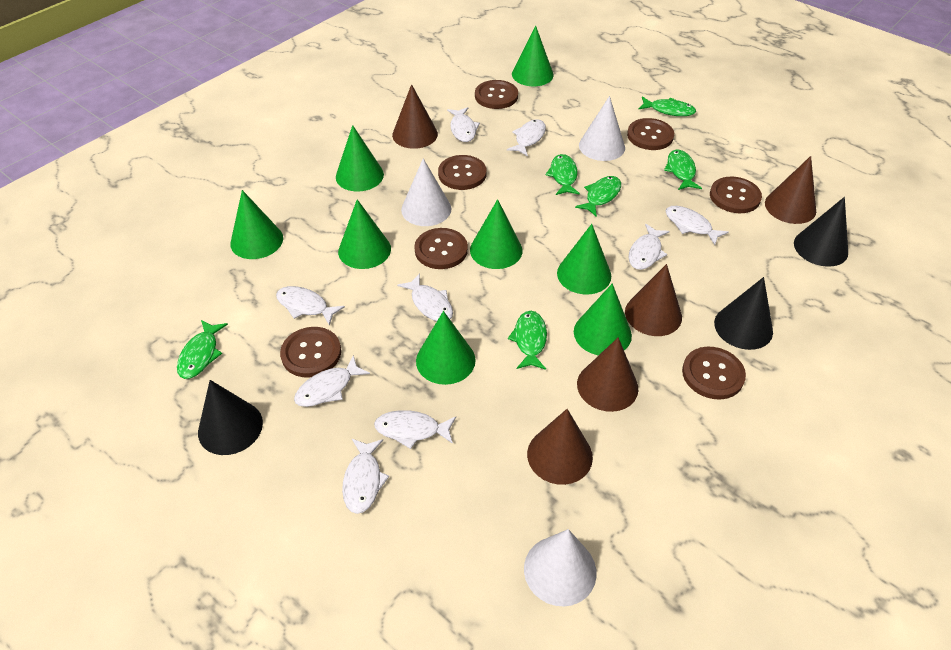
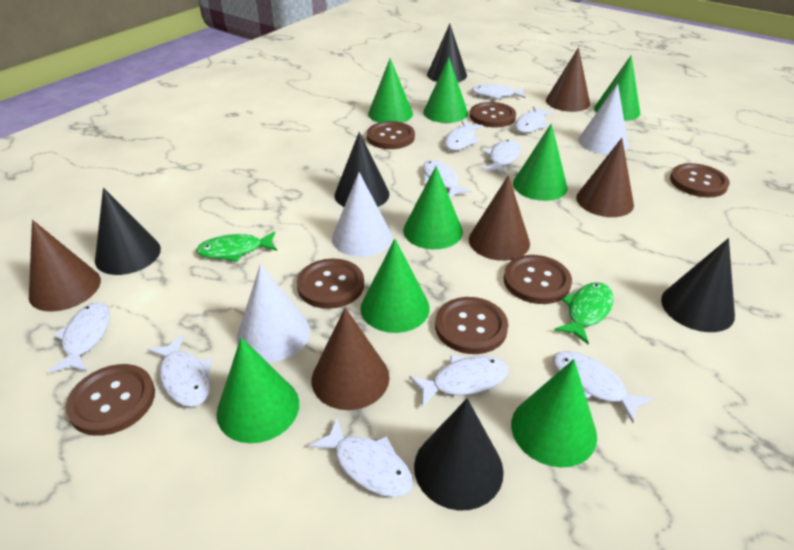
black cone: 3 -> 5
green fish: 6 -> 2
white fish: 9 -> 10

